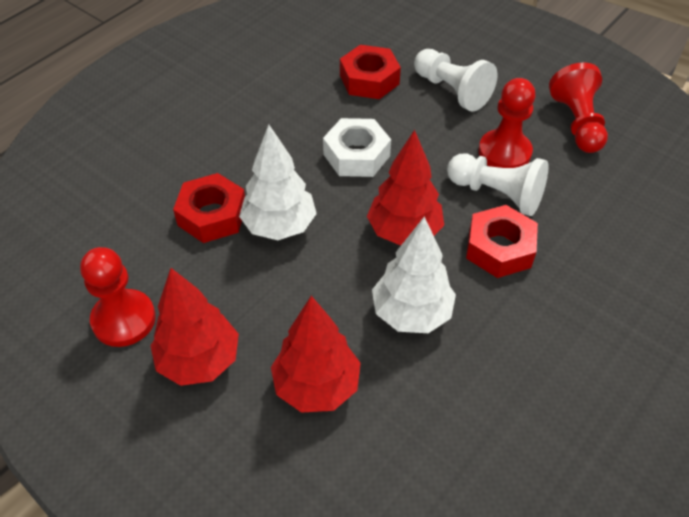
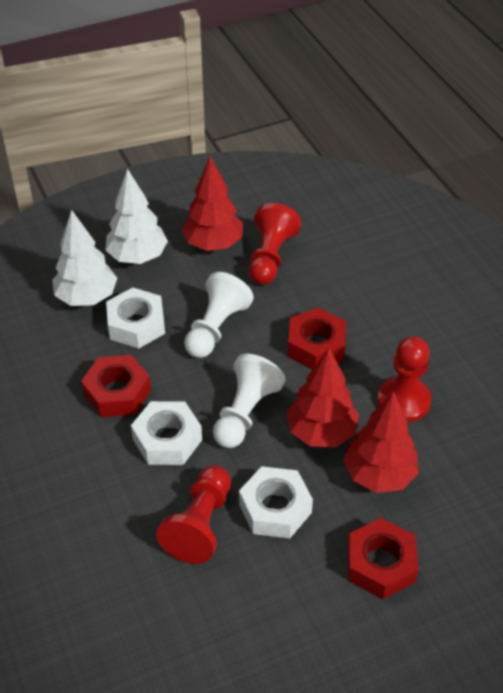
white nut: 1 -> 3

